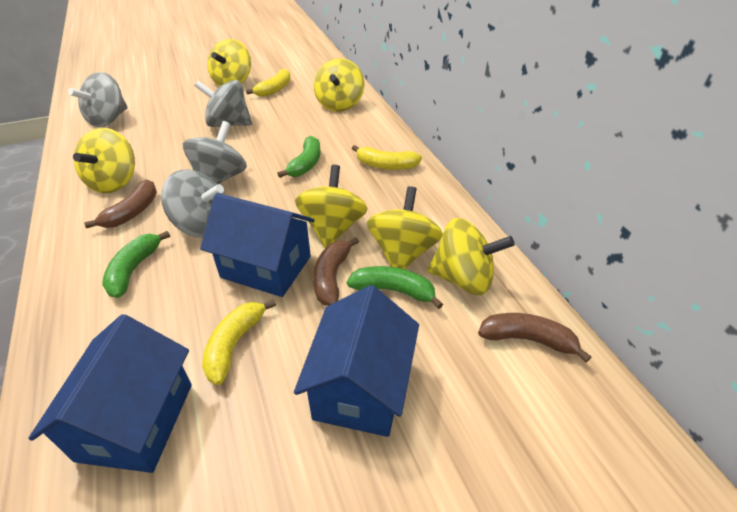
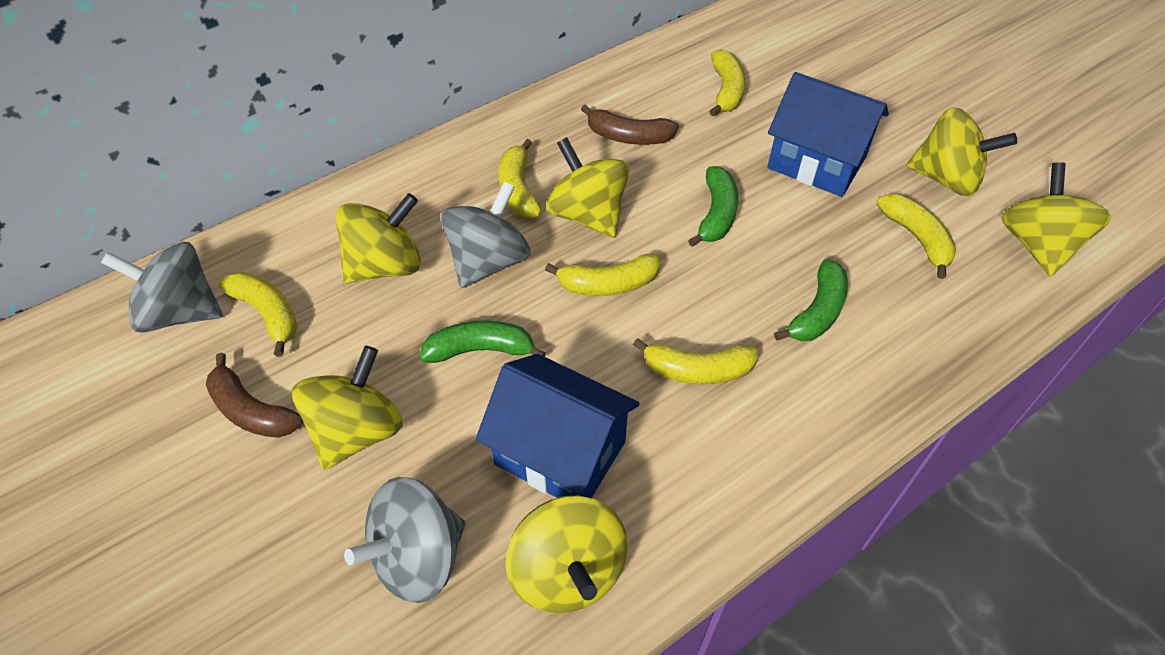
blue house: 3 -> 2
brown banana: 3 -> 2
grey spinning top: 4 -> 3
yellow banana: 3 -> 6

